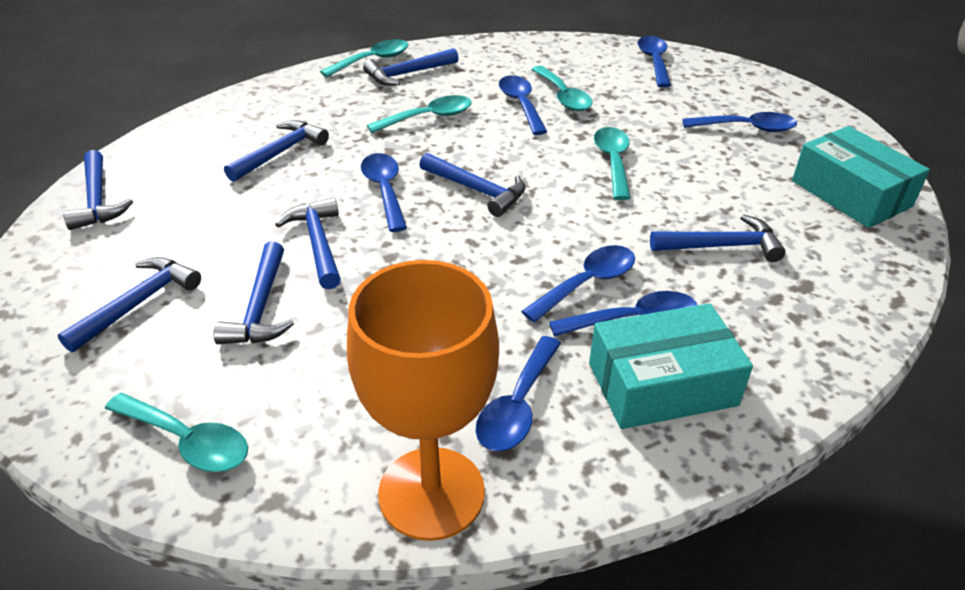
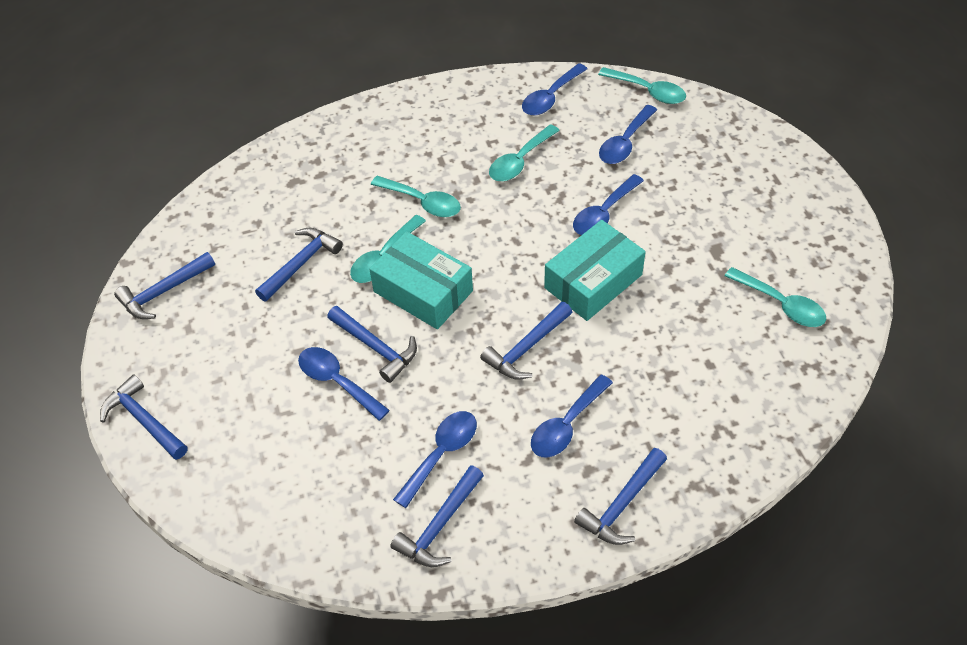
blue hammer: 8 -> 7
blue spoon: 7 -> 6
orange goblet: 1 -> 0

